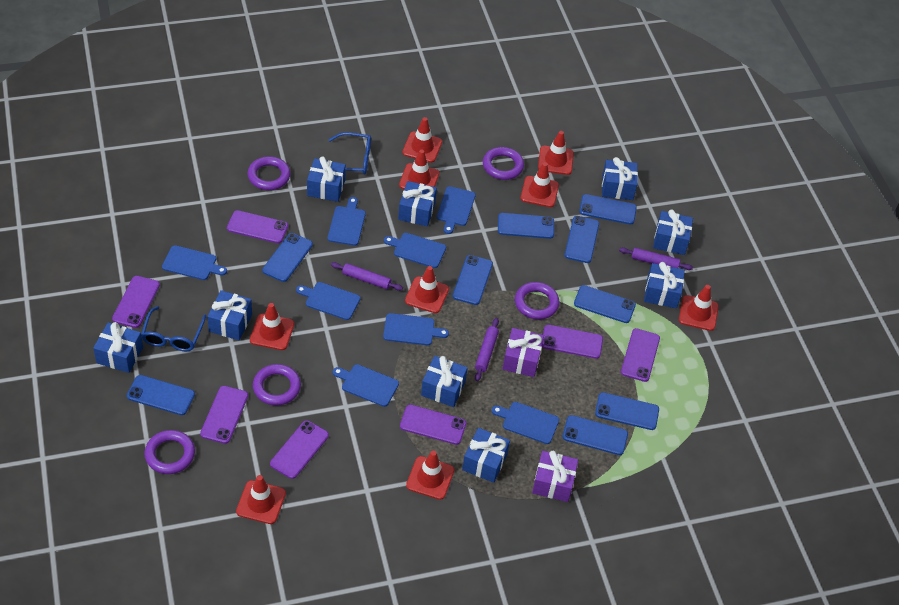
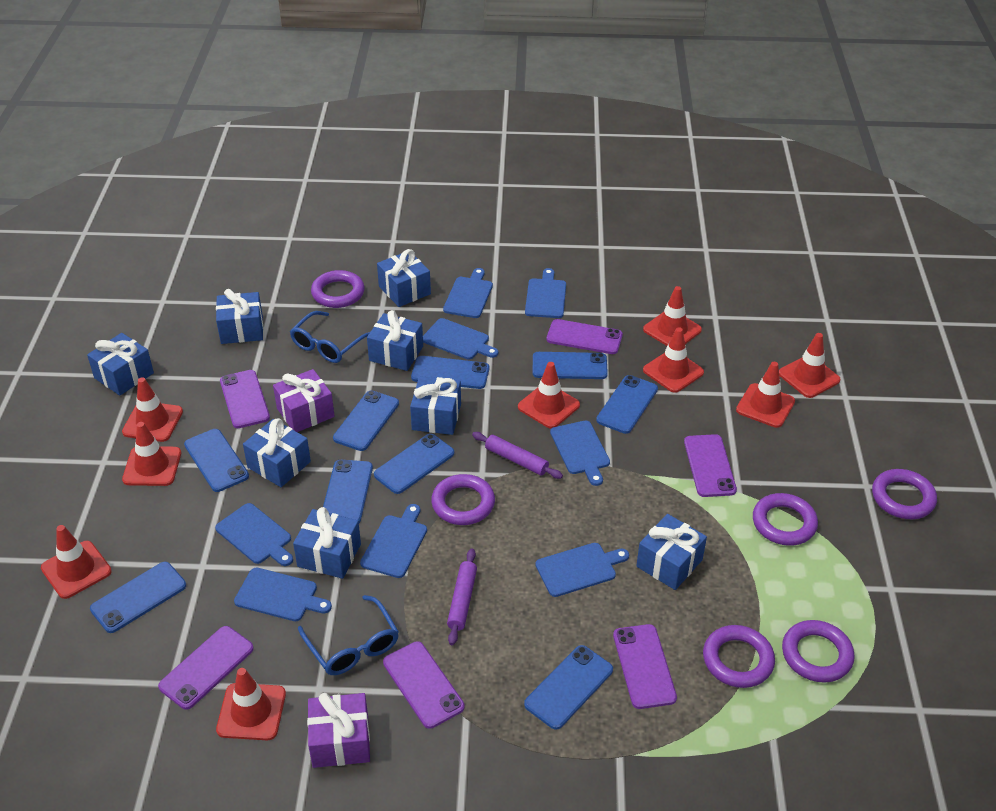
blue gift: 9 -> 8
purple phone: 7 -> 6
purple ring: 5 -> 6
purple rolling pin: 3 -> 2

